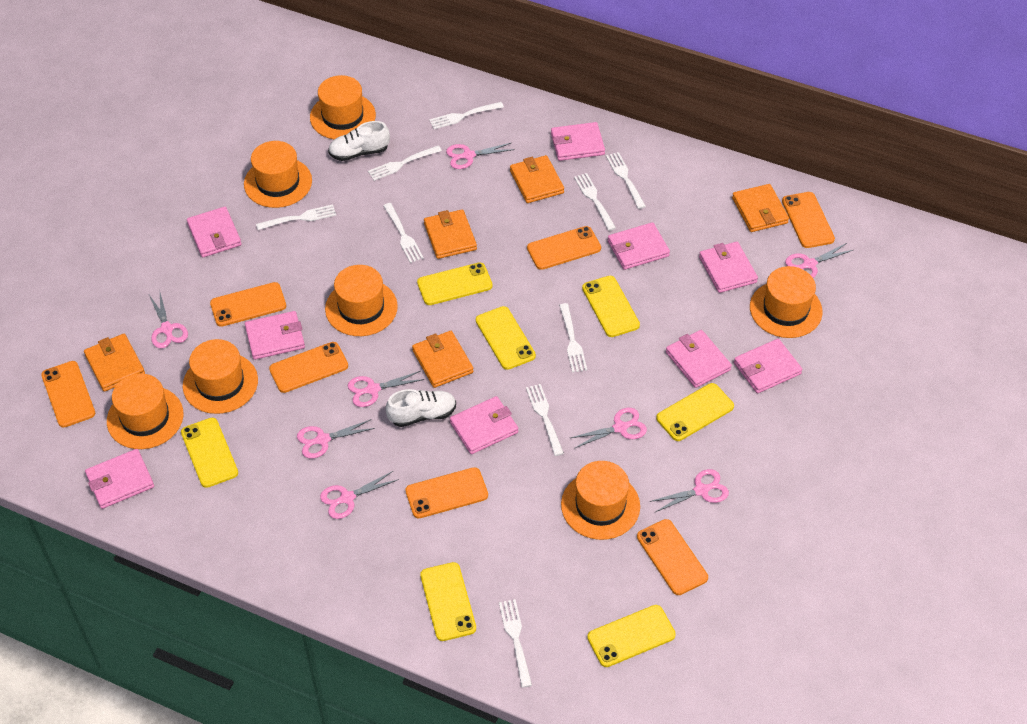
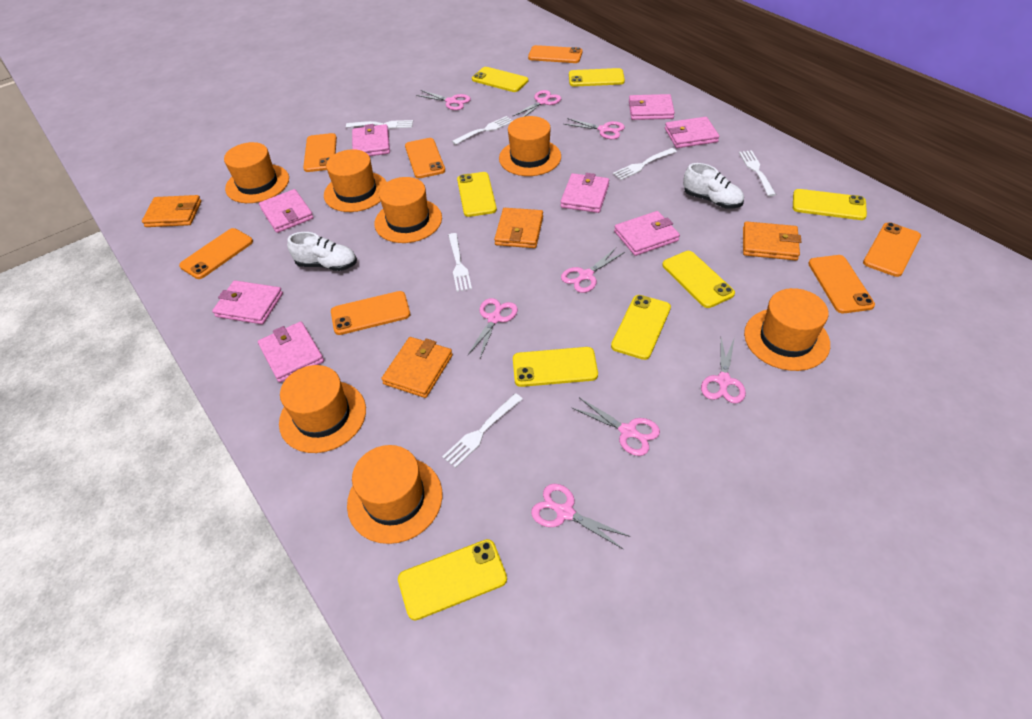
orange wallet: 5 -> 4
pink wallet: 9 -> 8
white fork: 9 -> 6
yellow phone: 7 -> 8

